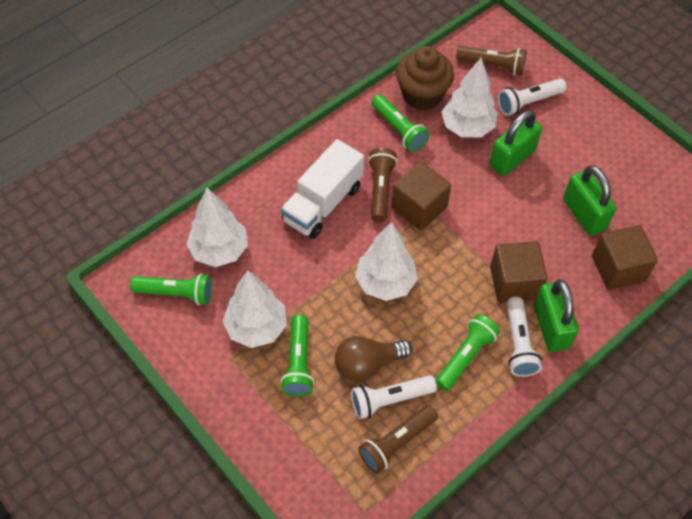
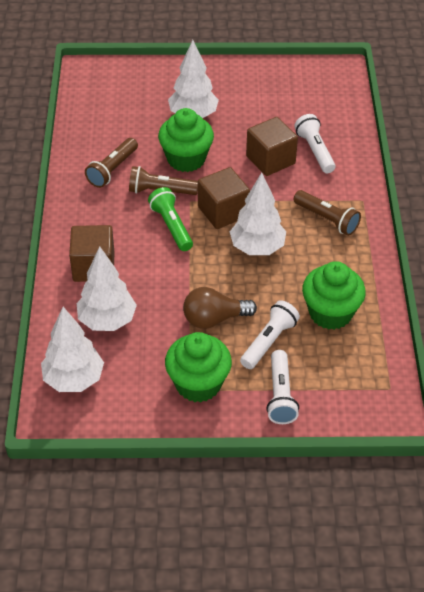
brown cupcake: 1 -> 0
green cupcake: 0 -> 3
green flashlight: 4 -> 1
green padlock: 3 -> 0
white truck: 1 -> 0

